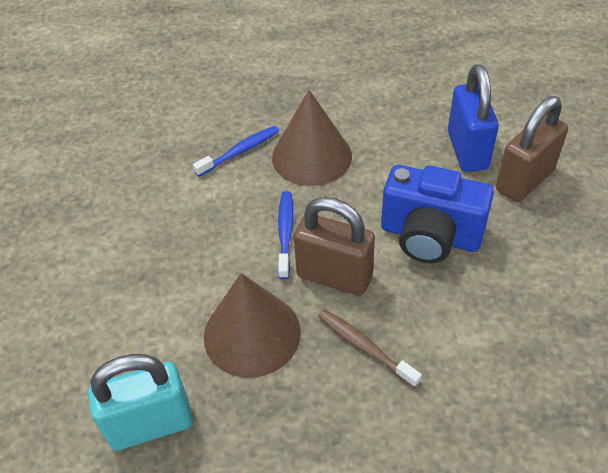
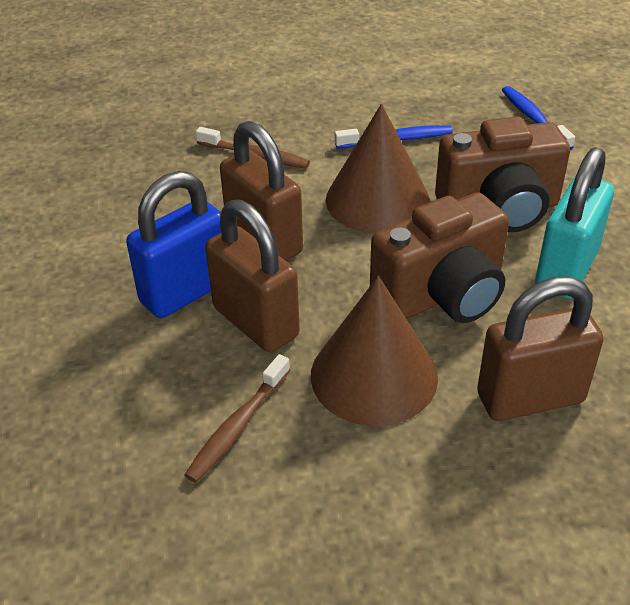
blue camera: 1 -> 0
brown camera: 0 -> 2
brown padlock: 2 -> 3
brown toothbrush: 1 -> 2

